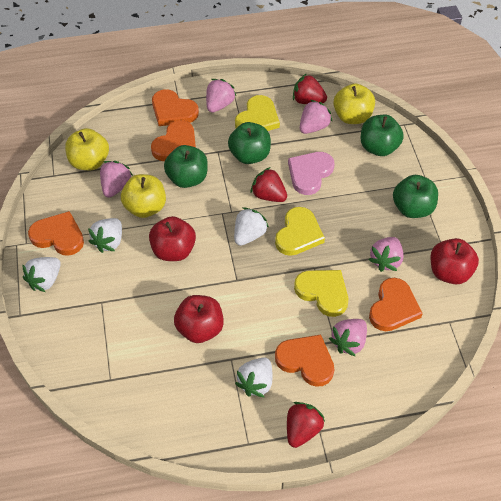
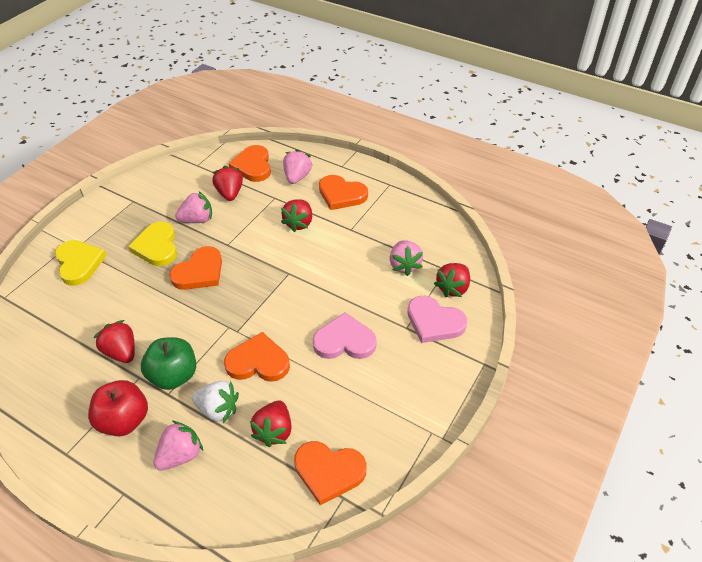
green apple: 4 -> 1
pink heart: 1 -> 2
pink strawberry: 5 -> 4
red apple: 3 -> 1
red strawberry: 3 -> 5
white strawberry: 4 -> 1
yellow apple: 3 -> 0
yellow heart: 3 -> 2

